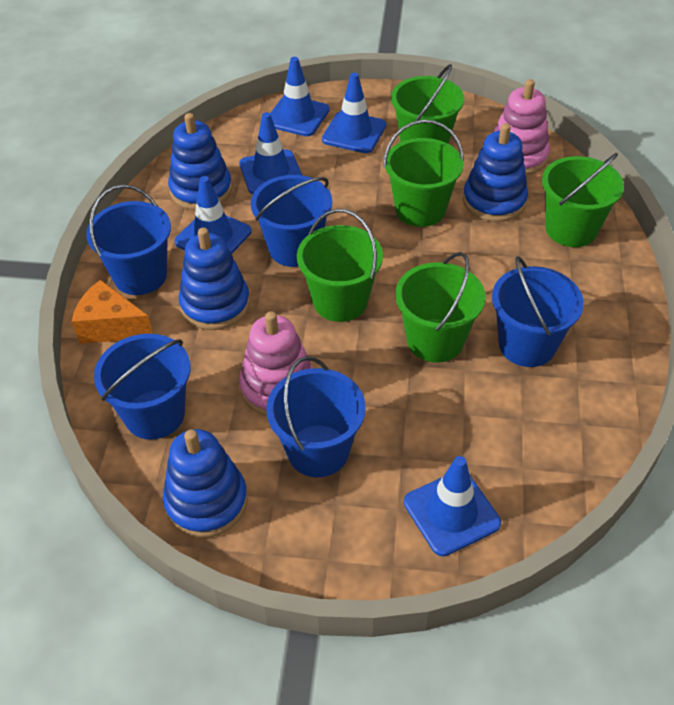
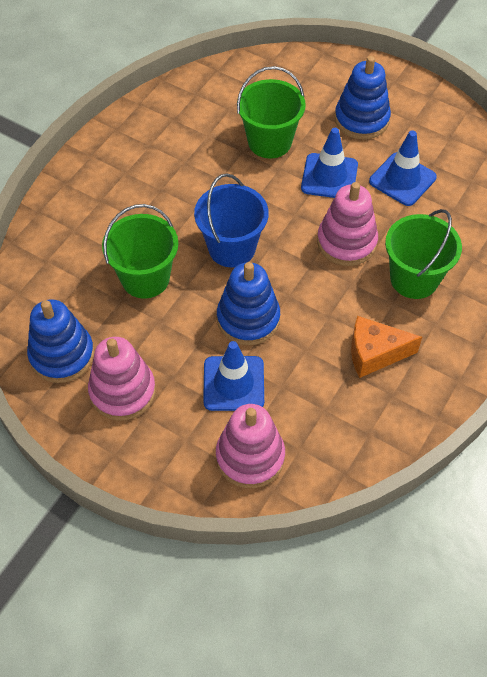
blue bucket: 5 -> 1
blue stacking toy: 4 -> 3
blue traffic cone: 5 -> 3
green bucket: 5 -> 3
pink stacking toy: 2 -> 3

